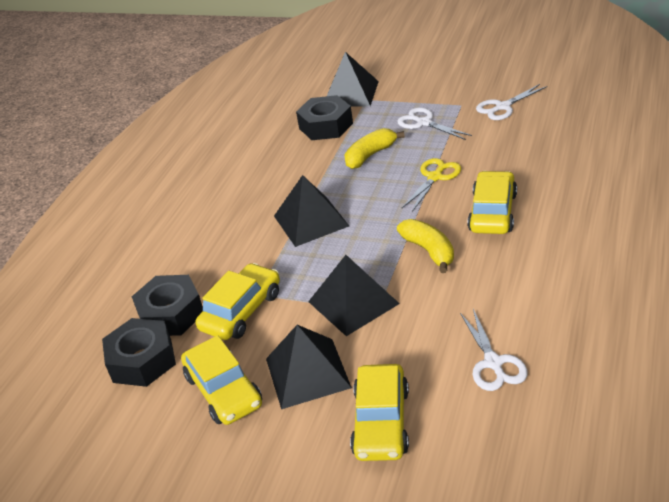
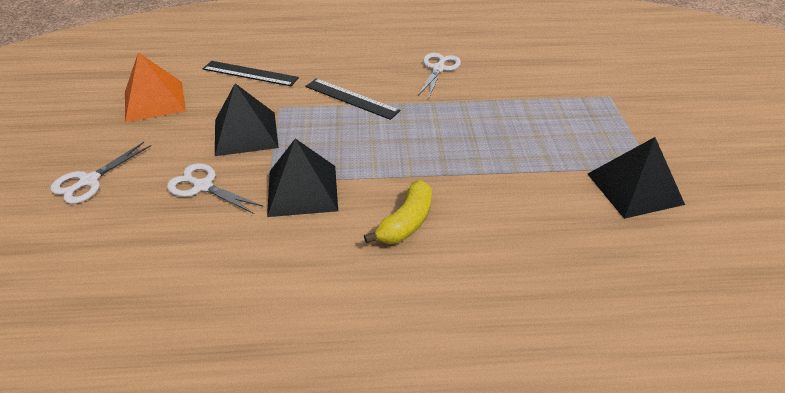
black nut: 3 -> 0
black pyramid: 4 -> 3
black ruler: 0 -> 2
orange pyramid: 0 -> 1
yellow banana: 2 -> 1
yellow car: 4 -> 0
yellow scissors: 1 -> 0

